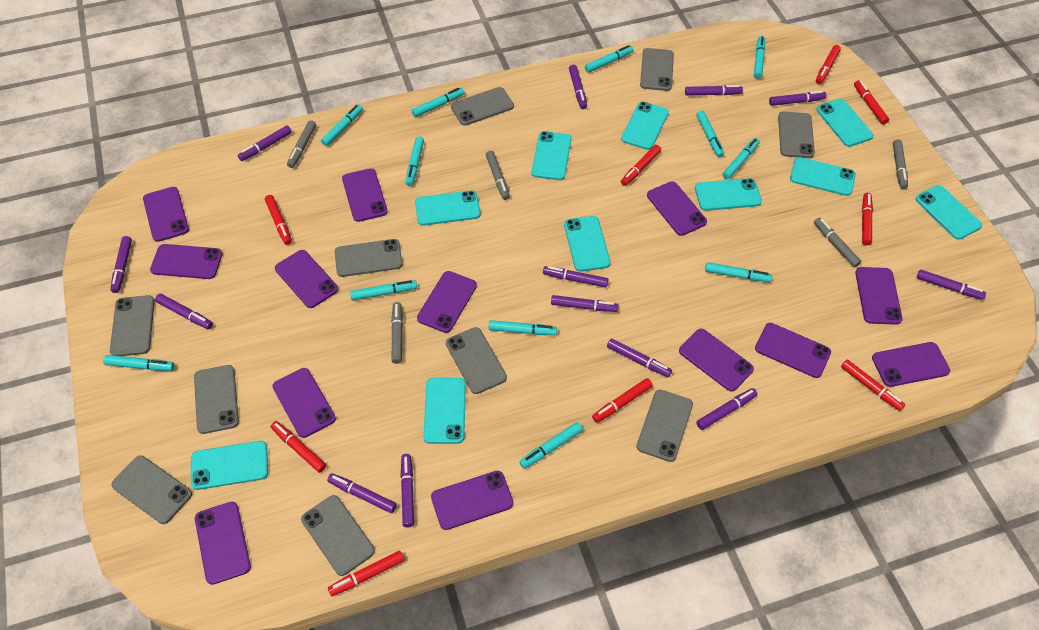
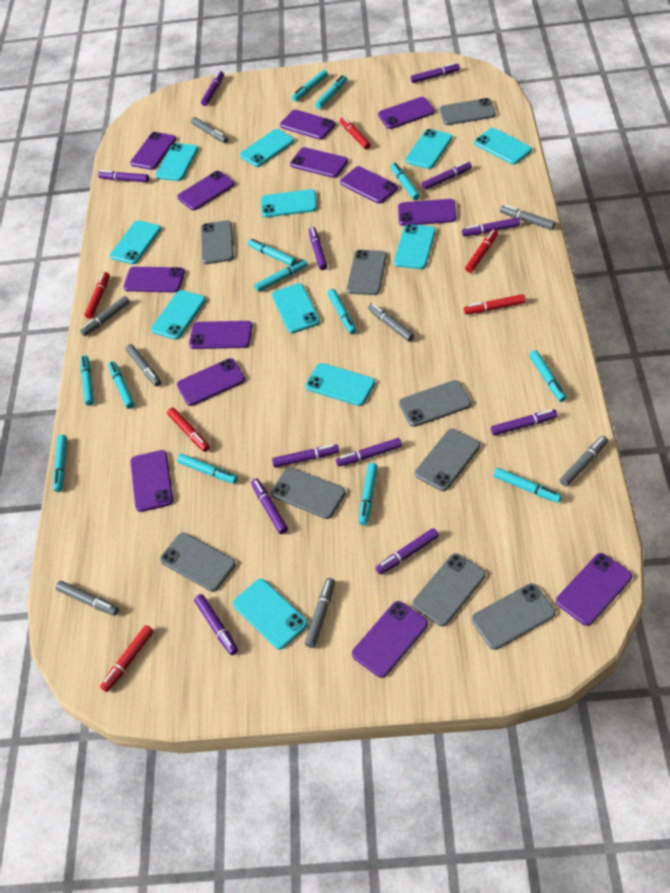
grey marker: 5 -> 8
grey phone: 10 -> 9
purple marker: 13 -> 12
red marker: 9 -> 6
turquoise marker: 12 -> 13
turquoise phone: 10 -> 11

